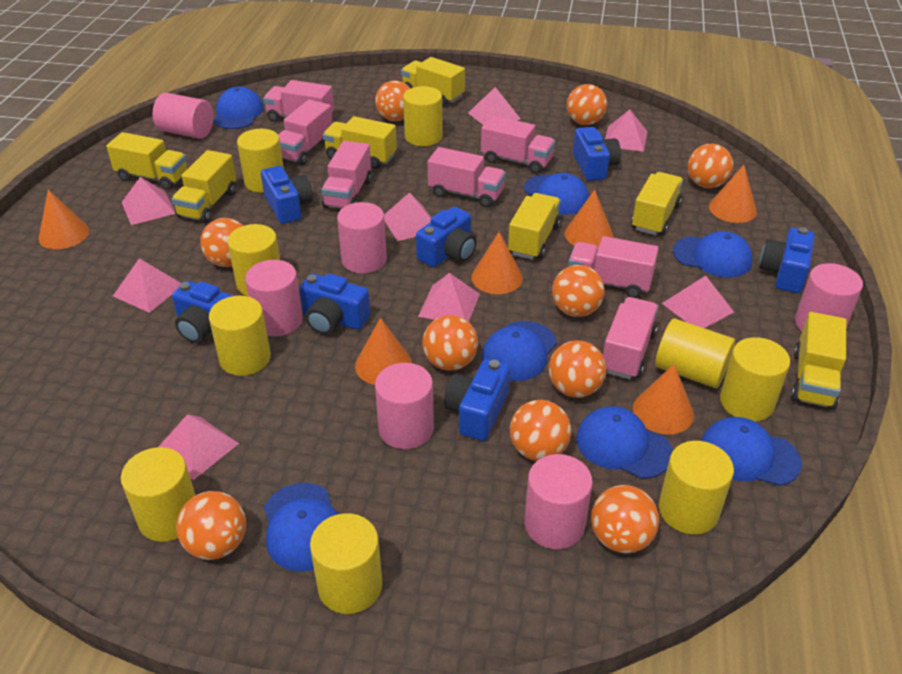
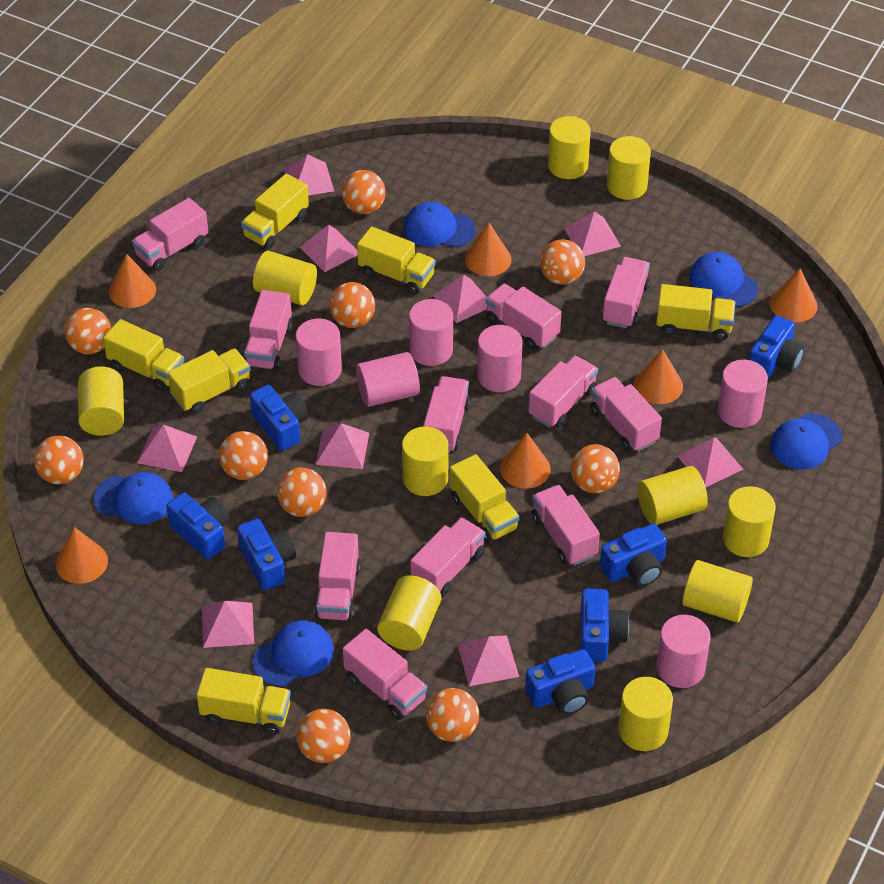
blue cap: 7 -> 5
pink pyramid: 8 -> 9
pink truck: 7 -> 11
yellow cylinder: 9 -> 10

